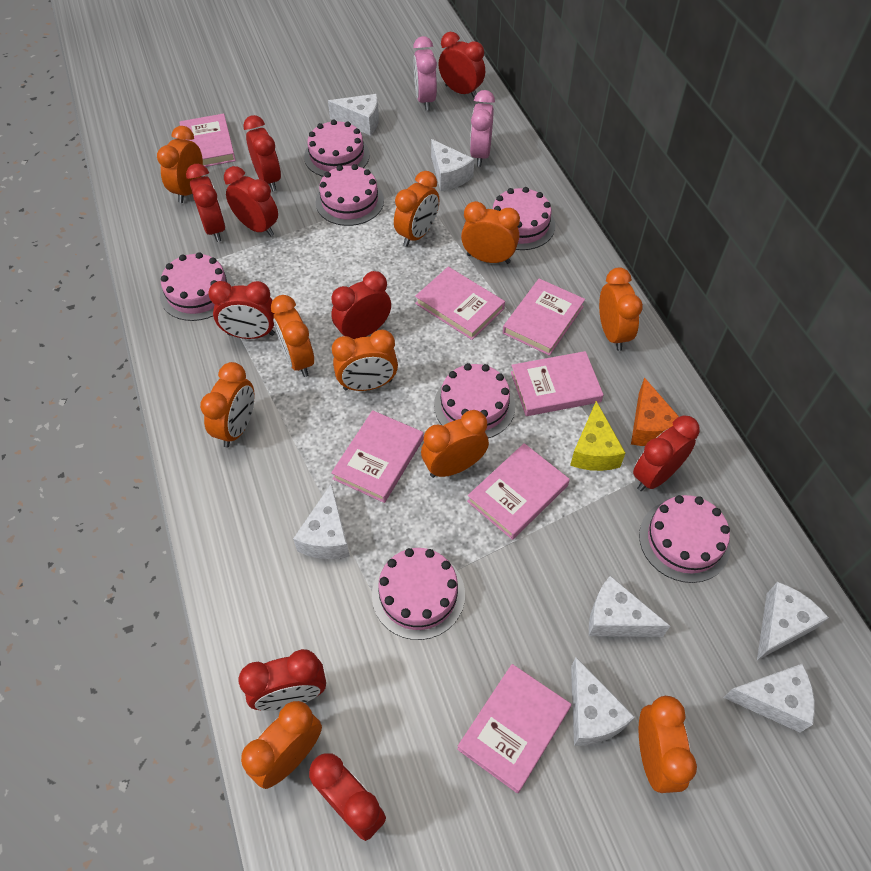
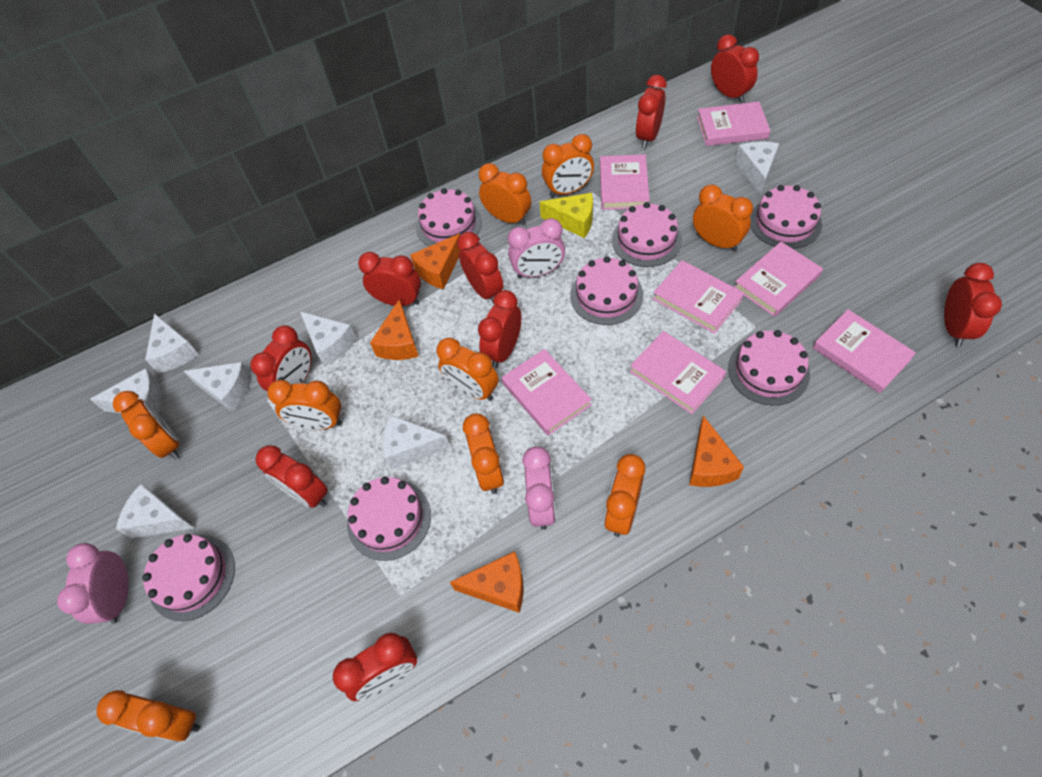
orange cheese: 1 -> 4
orange clock: 10 -> 9
pink clock: 2 -> 3

